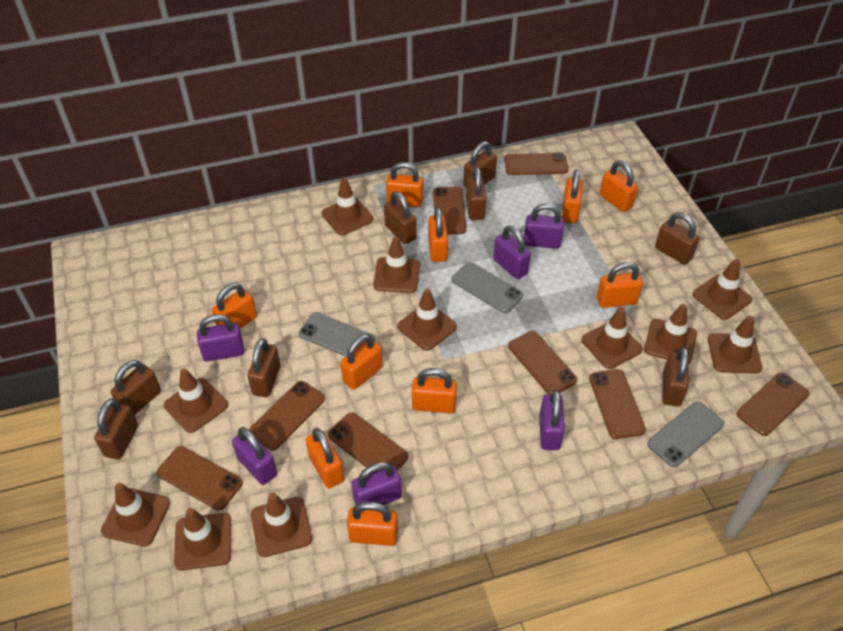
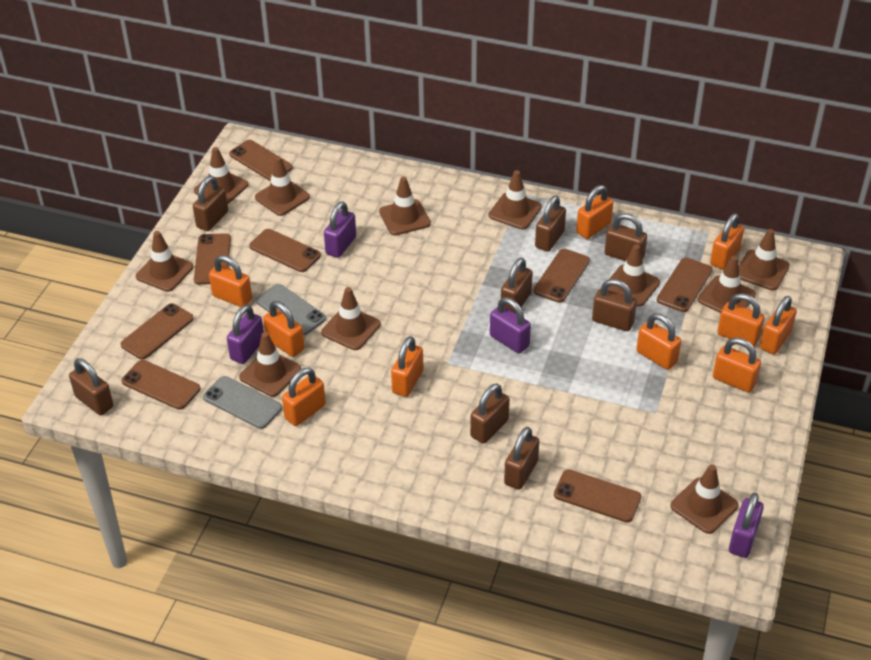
grey phone: 3 -> 2
purple padlock: 6 -> 4

